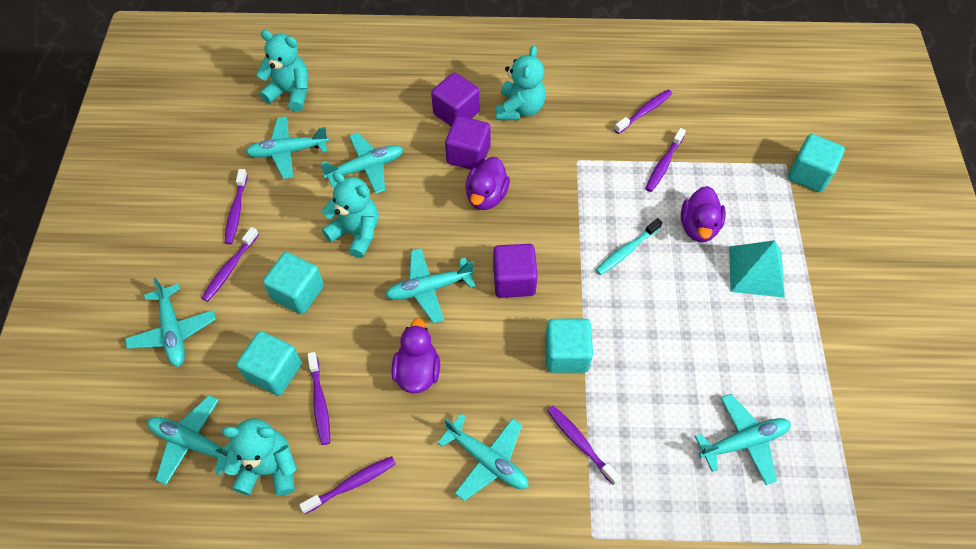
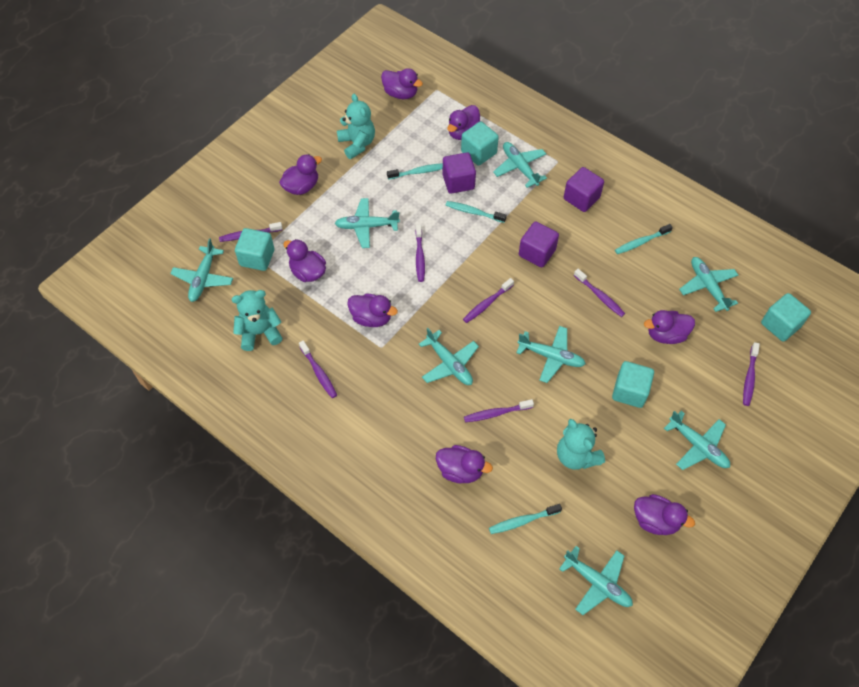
purple duck: 3 -> 8
turquoise plane: 7 -> 8
turquoise pyramid: 1 -> 0
turquoise teddy bear: 4 -> 3
turquoise toothbrush: 1 -> 4

